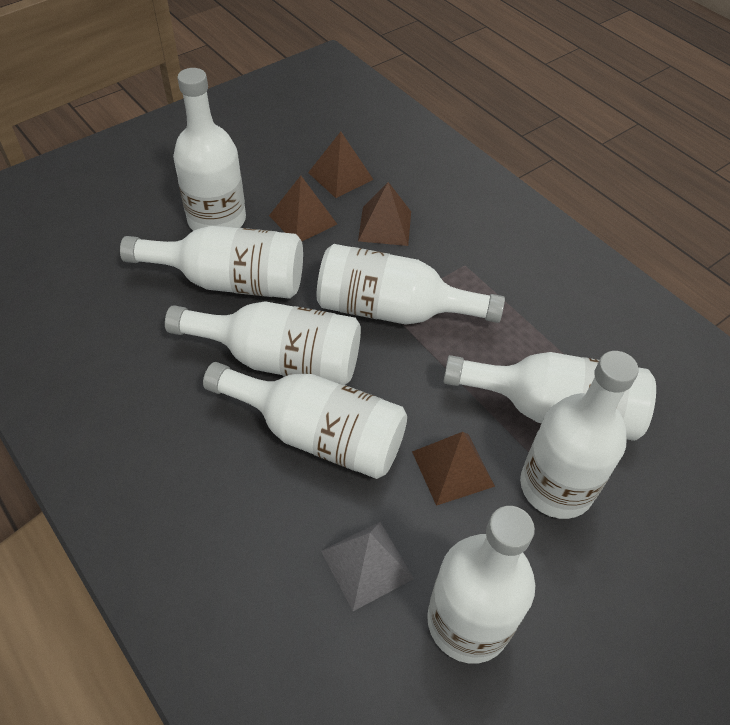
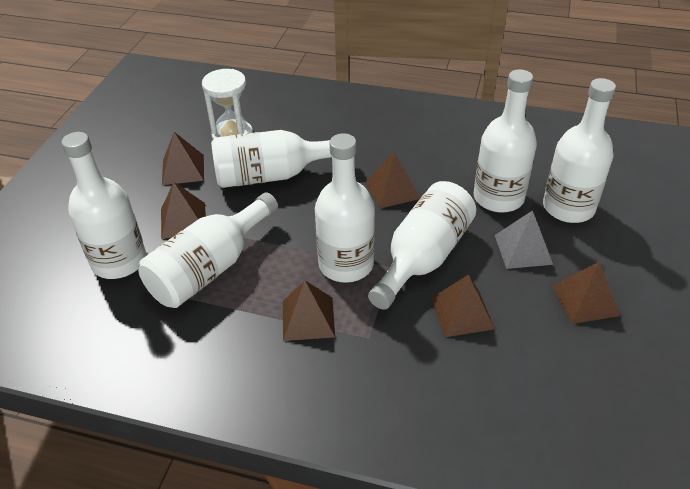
brown pyramid: 4 -> 6
white bottle: 8 -> 7
white hourglass: 0 -> 1

